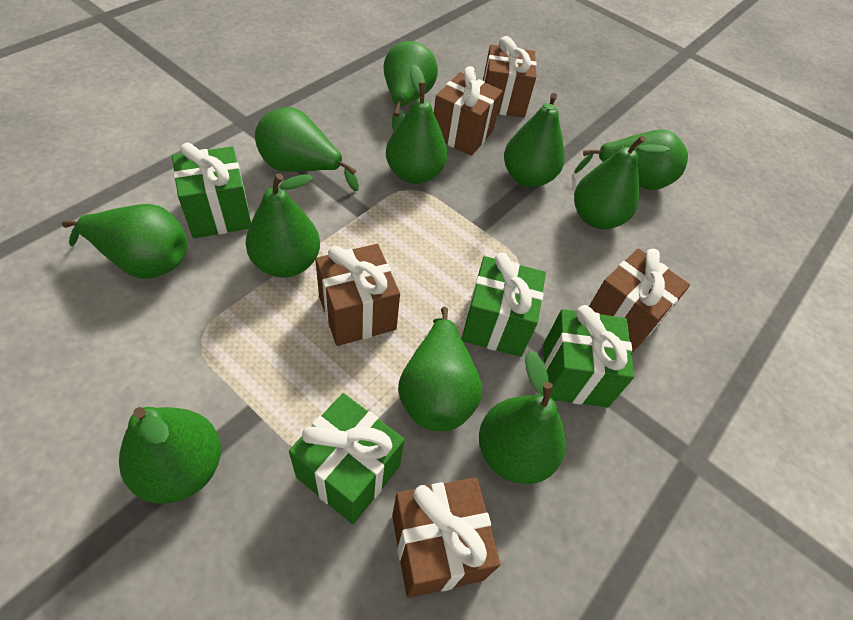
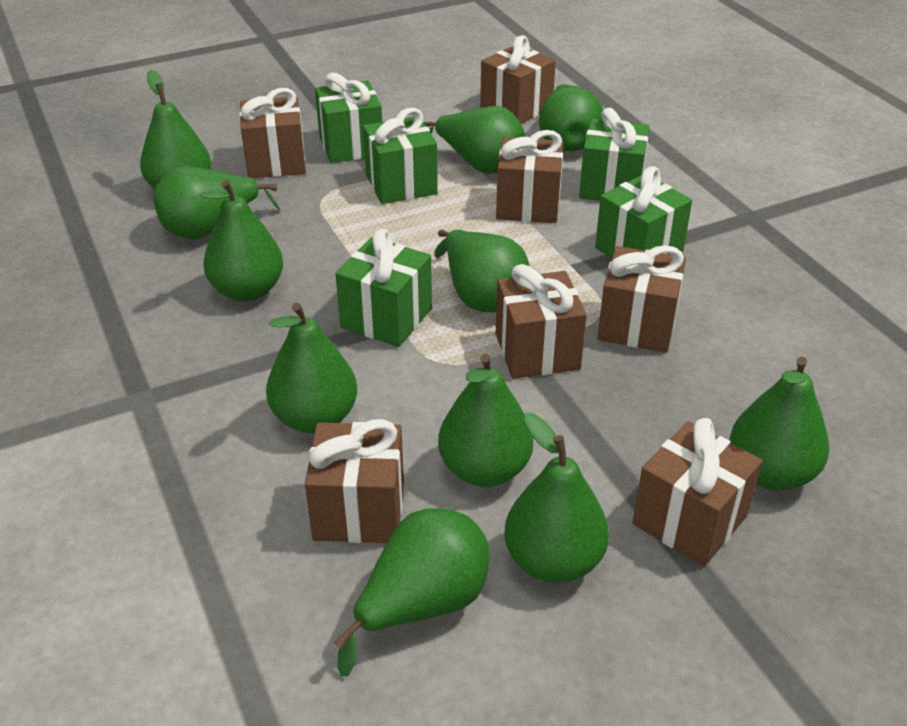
brown gift: 5 -> 7
green gift: 4 -> 5

